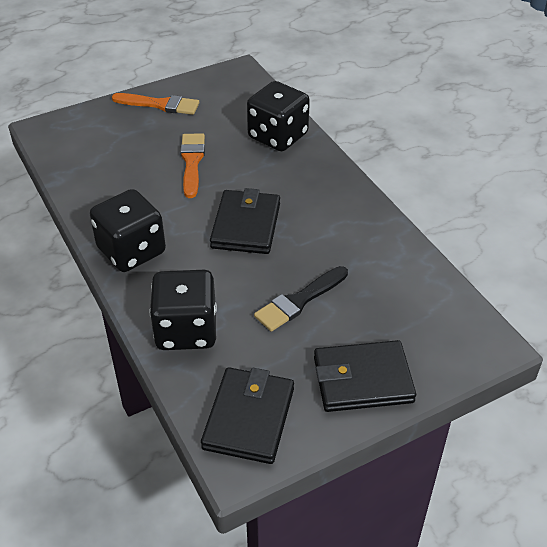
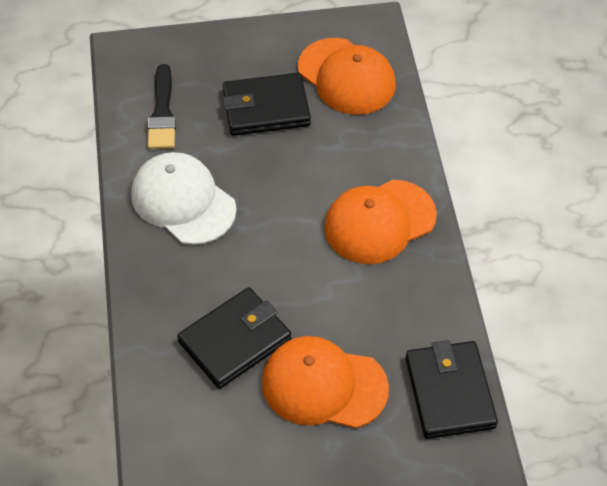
black dice: 3 -> 0
orange brush: 2 -> 0
orange cap: 0 -> 3
white cap: 0 -> 1

